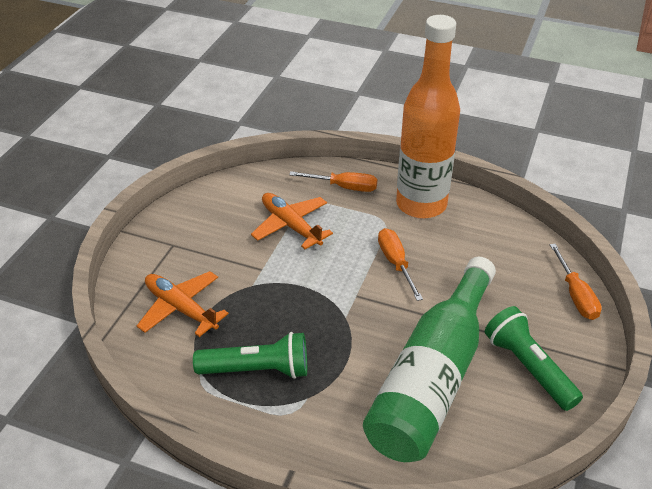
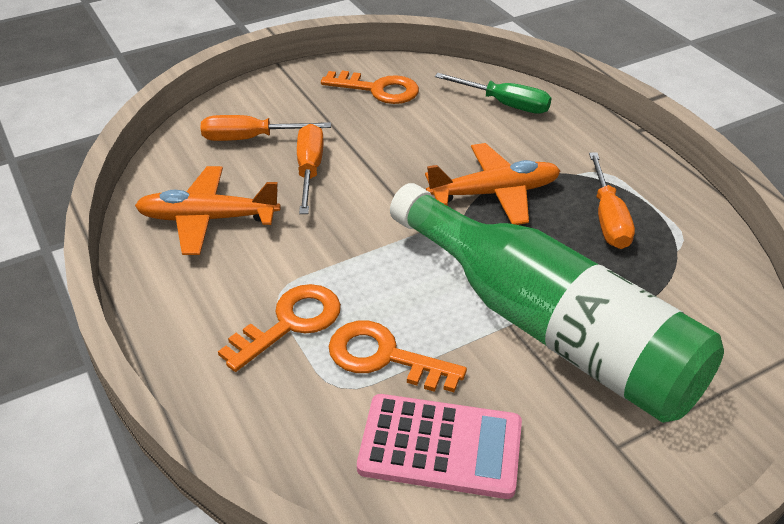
green flashlight: 2 -> 0
green screwdriver: 0 -> 1
orange bottle: 1 -> 0
orange key: 0 -> 3
pink calculator: 0 -> 1

